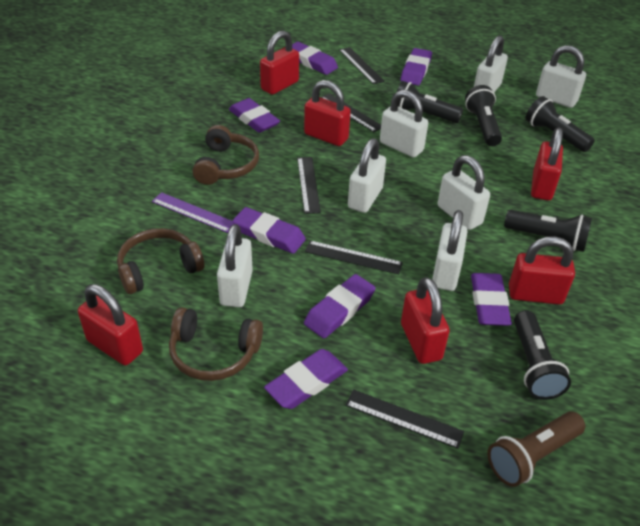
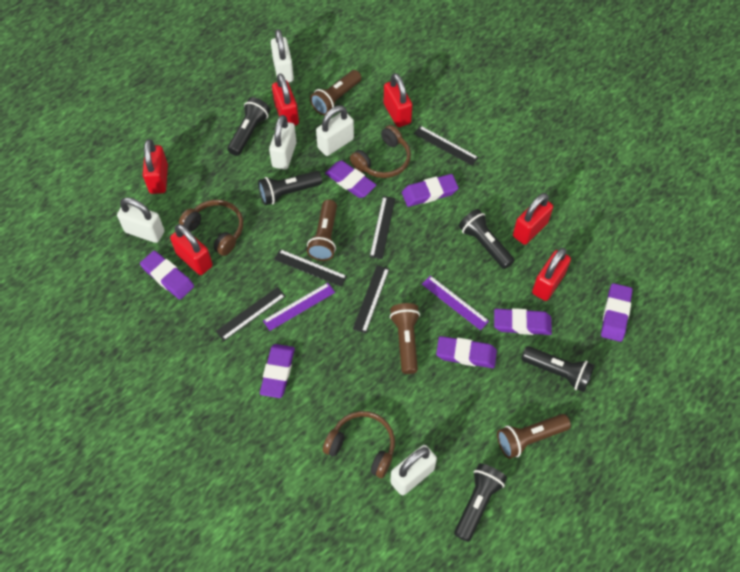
brown flashlight: 1 -> 4
purple ruler: 1 -> 2
white padlock: 7 -> 5

